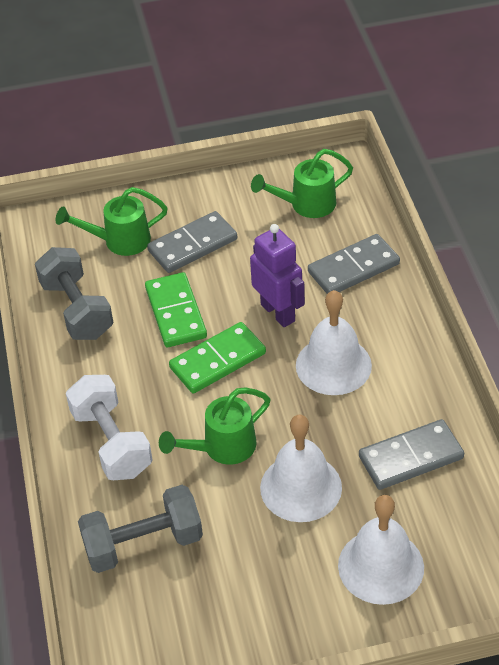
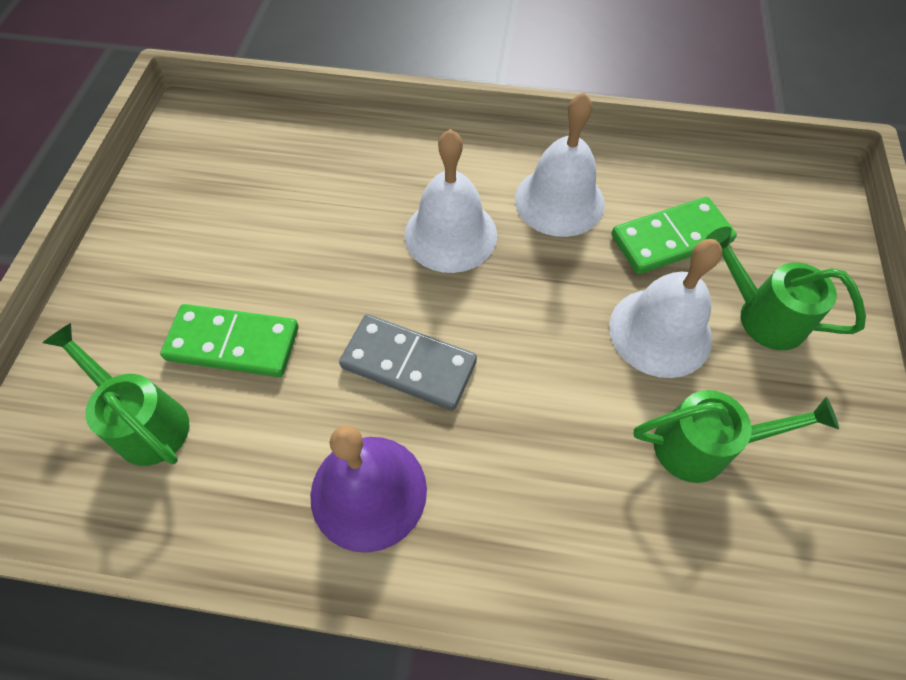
grey domino: 3 -> 1
grey dumbbell: 2 -> 0
purple bell: 0 -> 1
purple robot: 1 -> 0
white dumbbell: 1 -> 0

